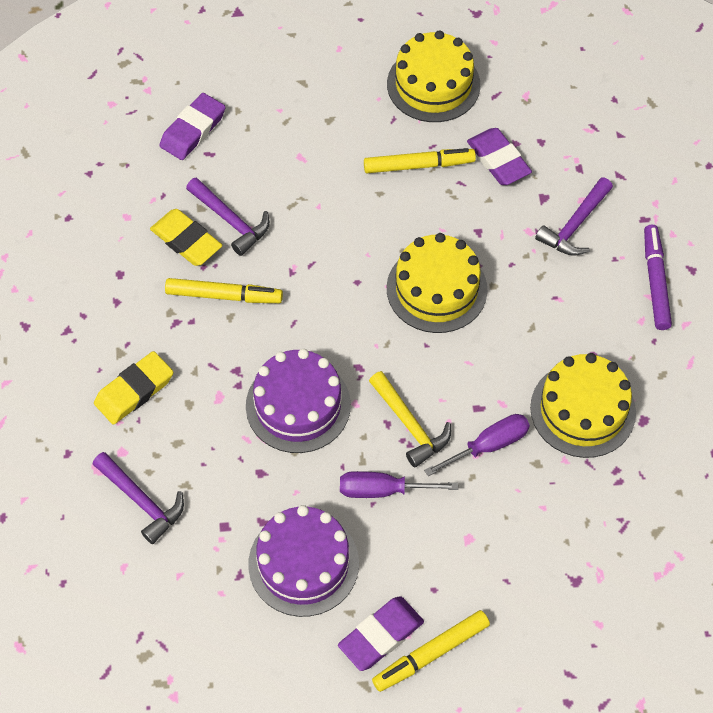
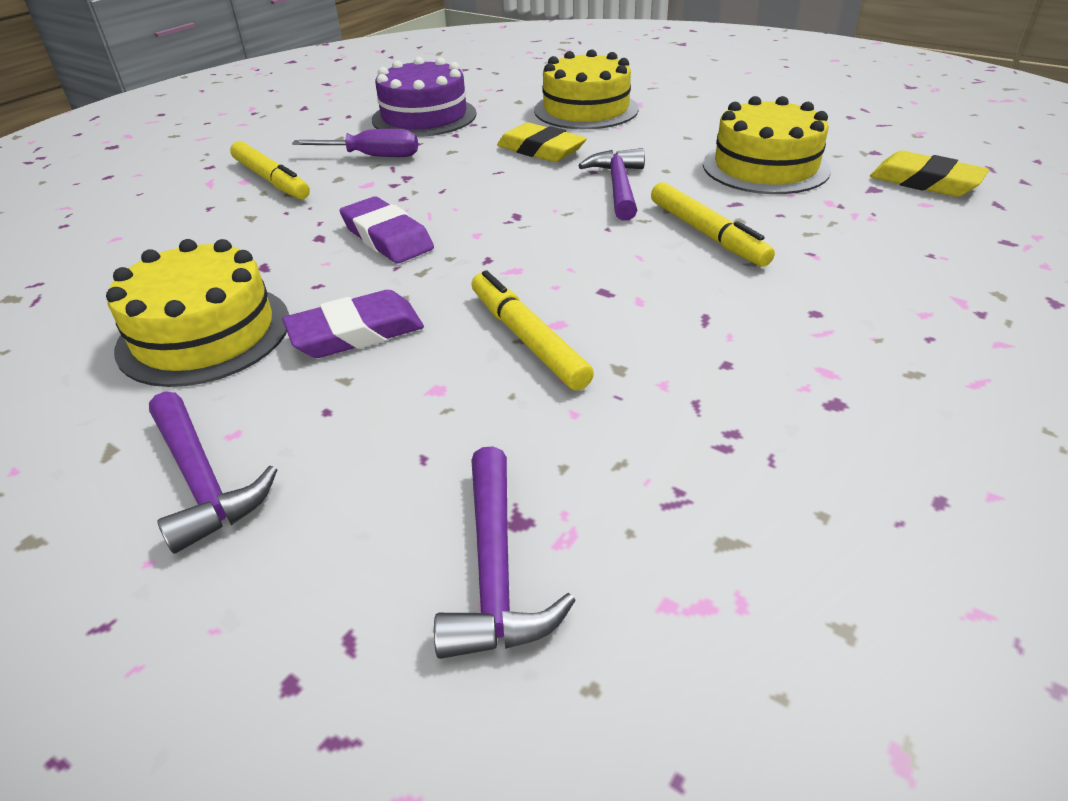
purple cake: 2 -> 1
purple eraser: 3 -> 2
purple marker: 1 -> 0
purple screwdriver: 2 -> 1
yellow hammer: 1 -> 0

